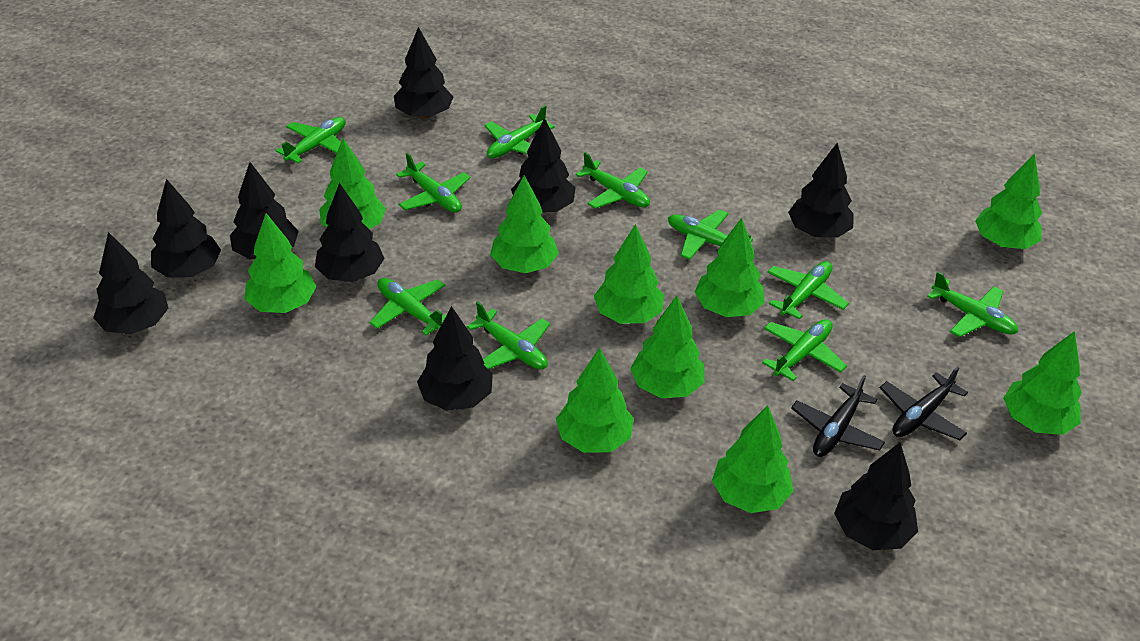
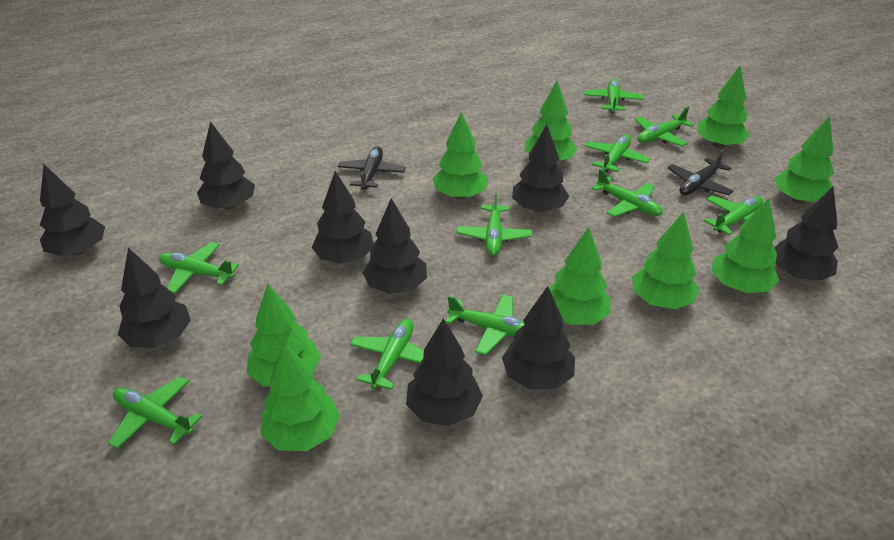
green tree: 10 -> 9

